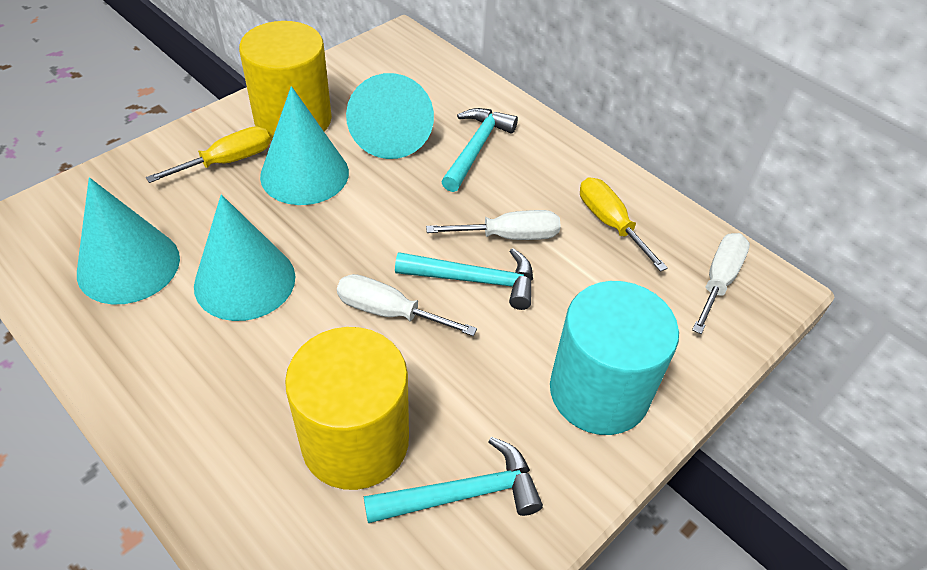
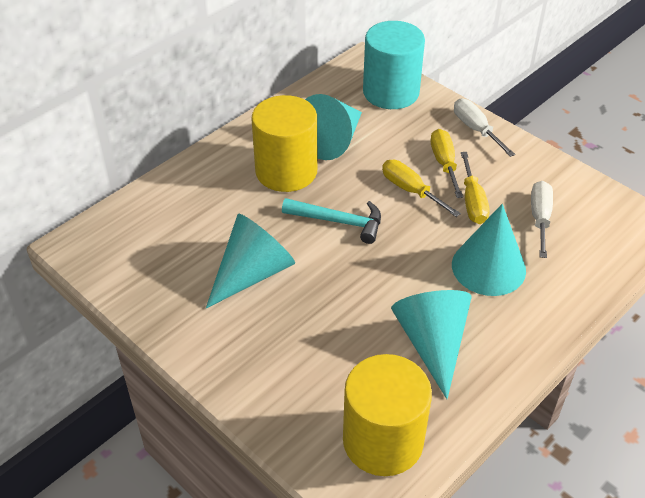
turquoise hammer: 3 -> 1
white screwdriver: 3 -> 2
yellow screwdriver: 2 -> 3

